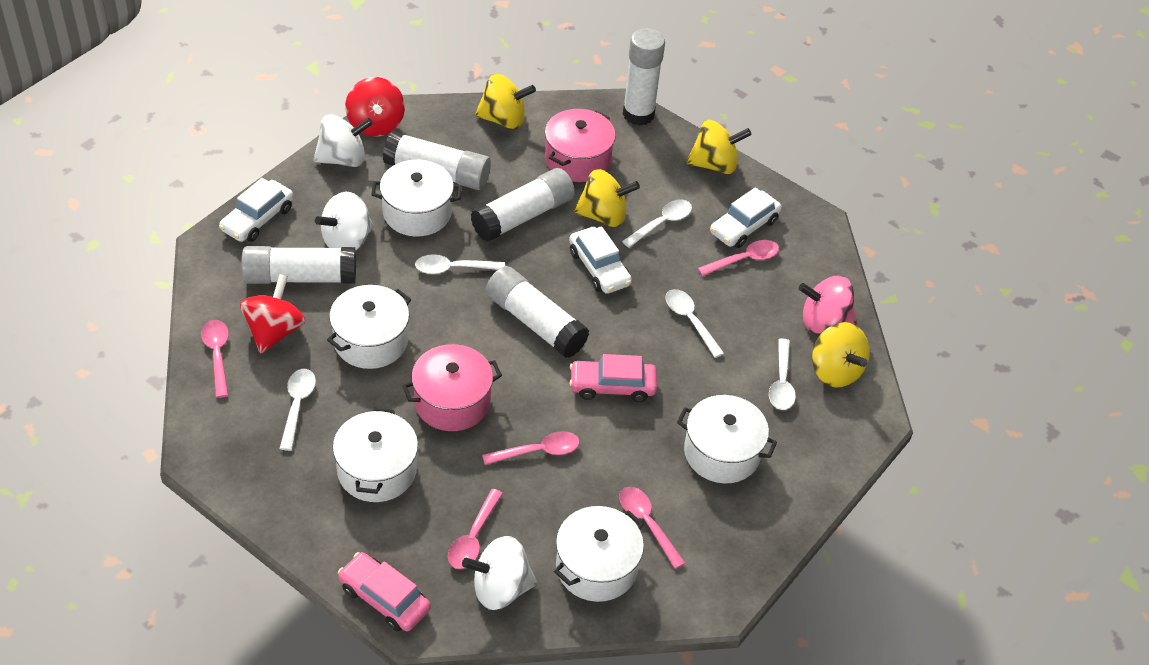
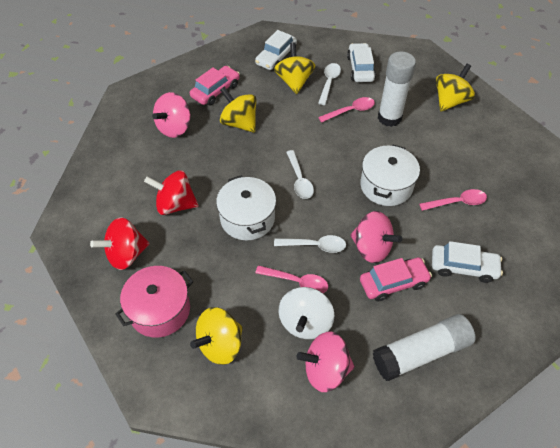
pink pot: 2 -> 1
pink spinning top: 1 -> 3
pink spoon: 5 -> 3
white glue stick: 5 -> 2
white pot: 5 -> 2
white spinning top: 3 -> 1
white spoon: 5 -> 3

